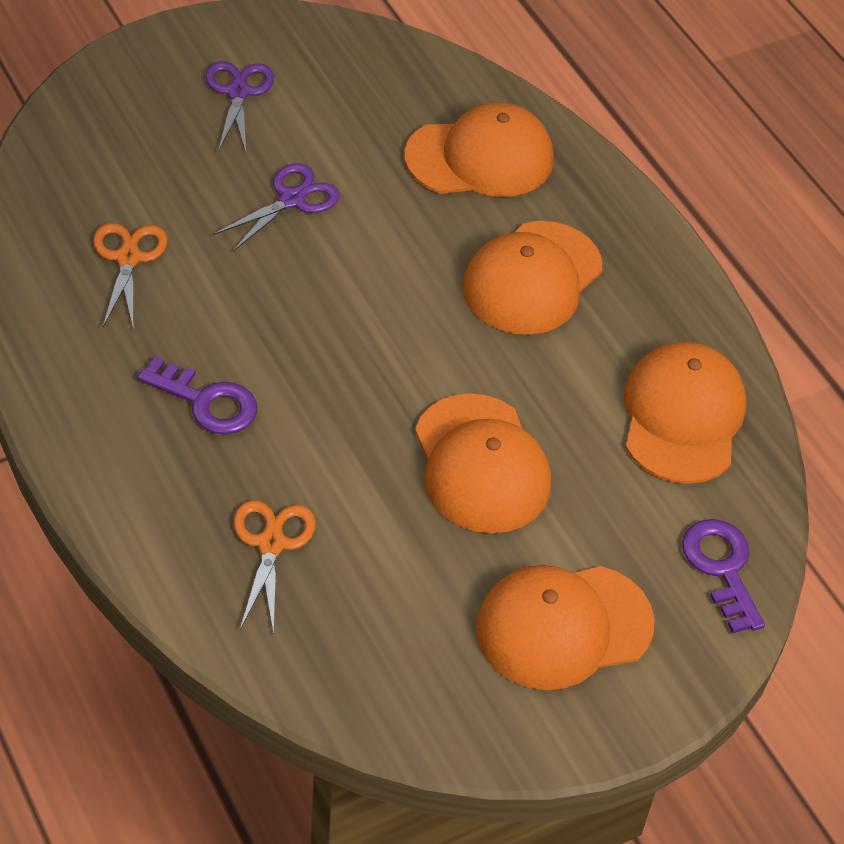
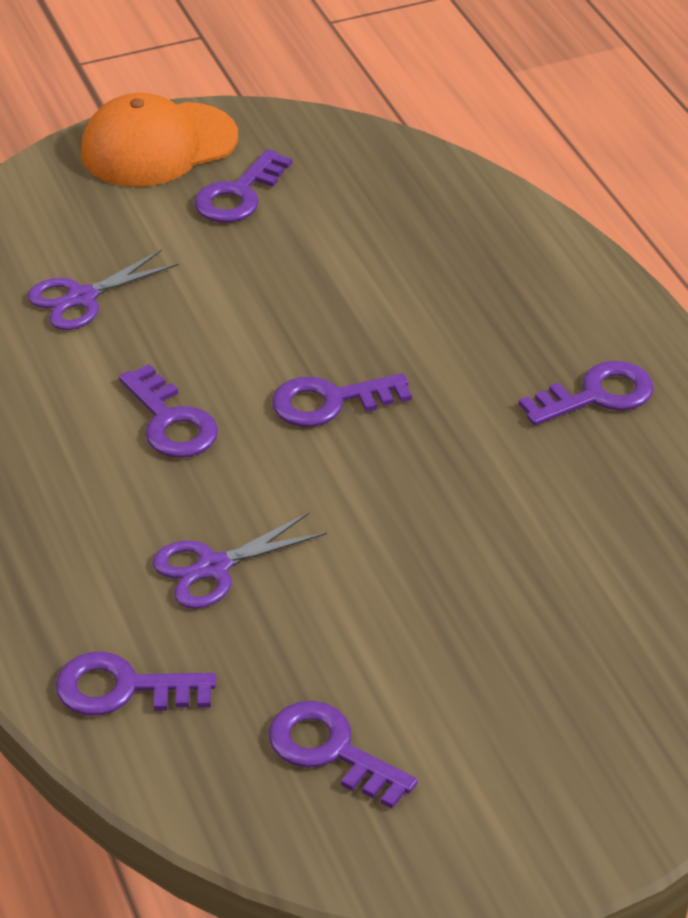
orange cap: 5 -> 1
orange scissors: 2 -> 0
purple key: 2 -> 6

